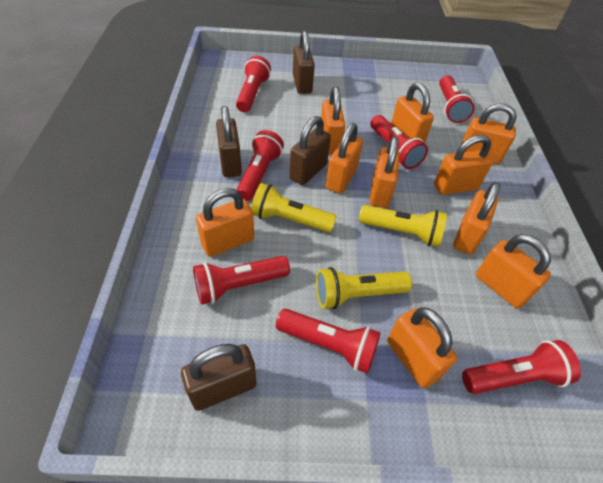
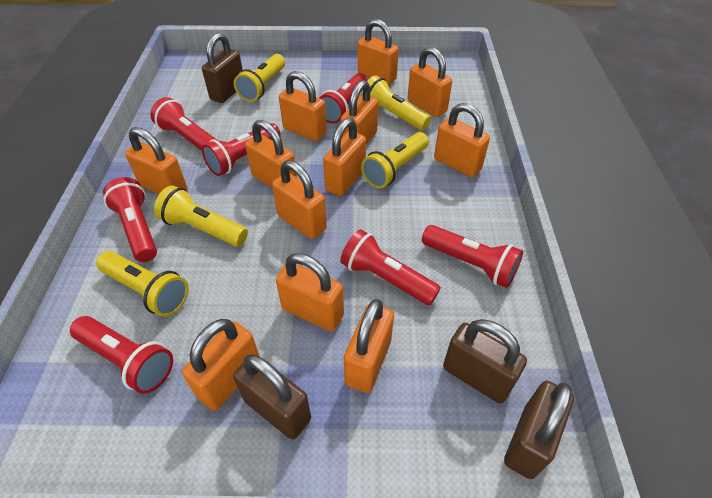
orange padlock: 10 -> 12
yellow flashlight: 3 -> 5

